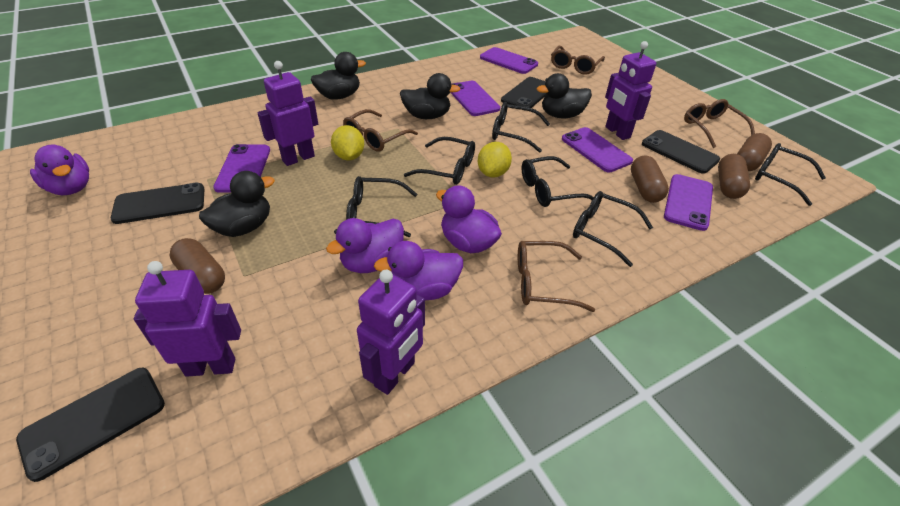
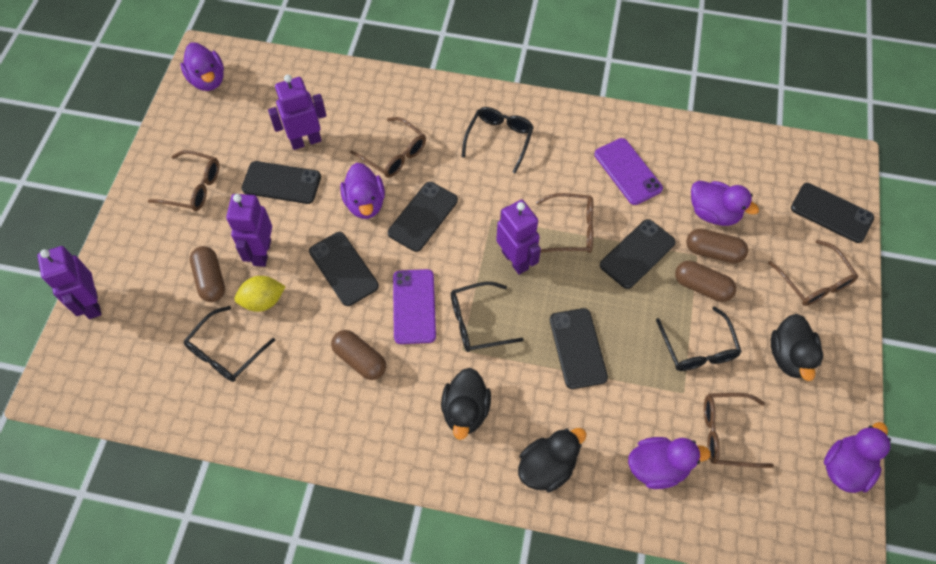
black duck: 4 -> 3
black glasses: 6 -> 4
black phone: 4 -> 6
brown glasses: 4 -> 5
purple duck: 4 -> 5
purple phone: 5 -> 2
yellow lemon: 2 -> 1

